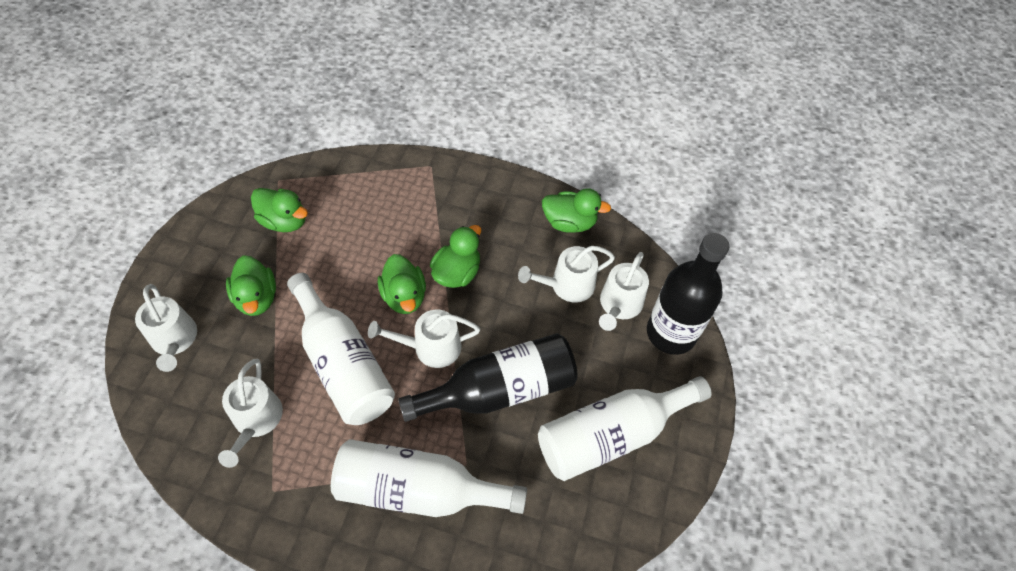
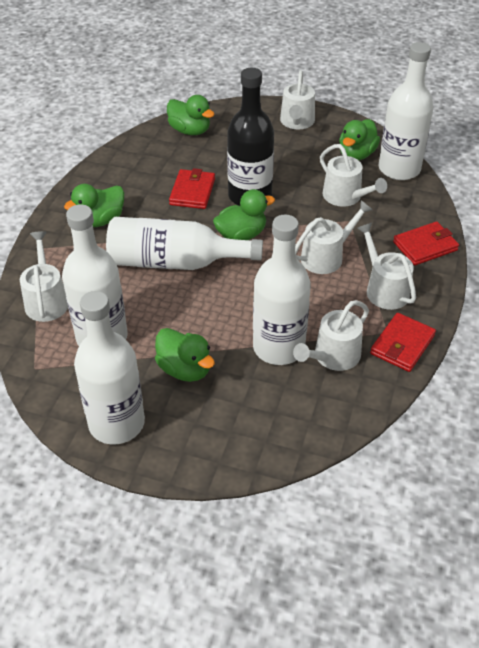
black bottle: 2 -> 1
red wallet: 0 -> 3
white bottle: 3 -> 5
white watering can: 5 -> 6

